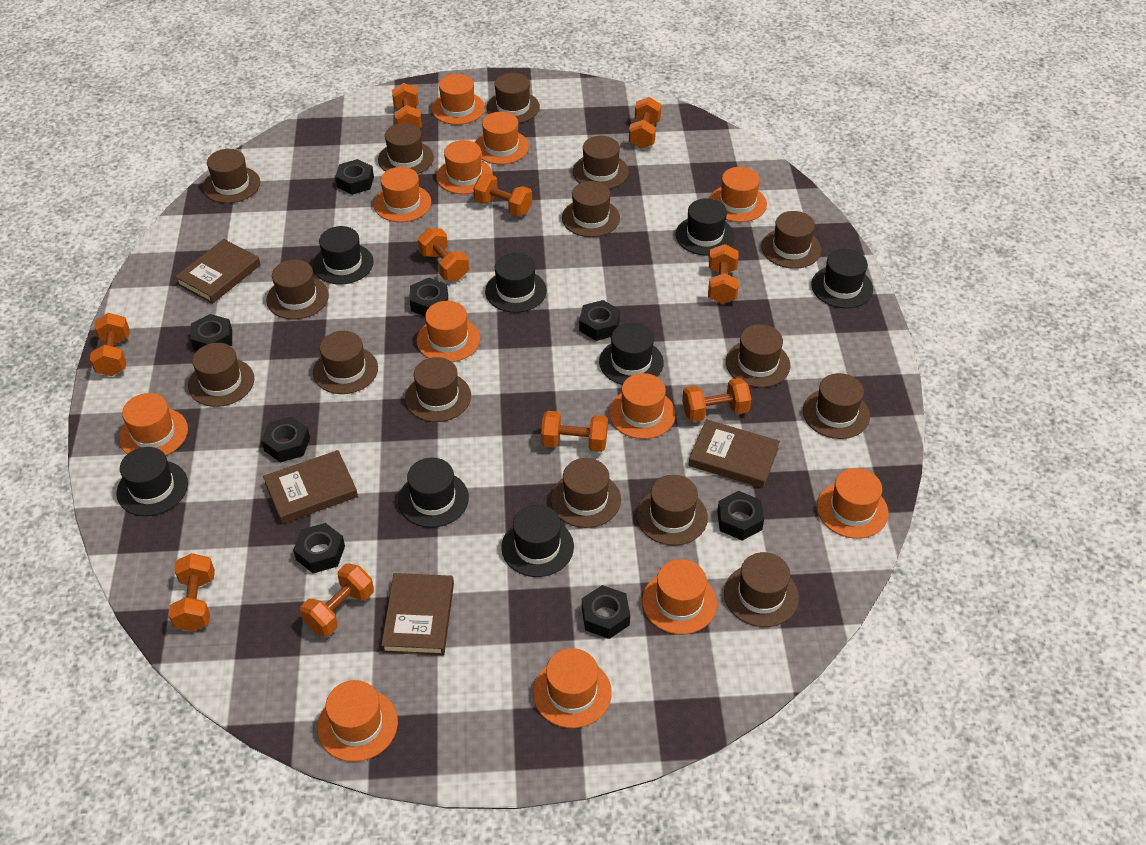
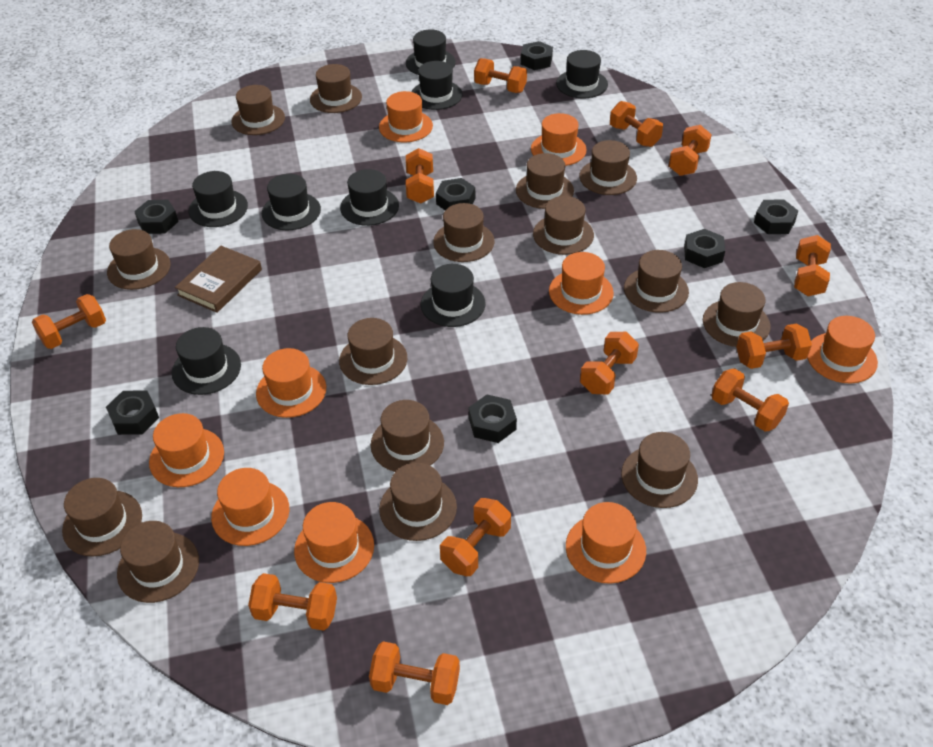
black nut: 8 -> 7
brown book: 4 -> 1
orange dumbbell: 10 -> 12
orange hat: 12 -> 9

